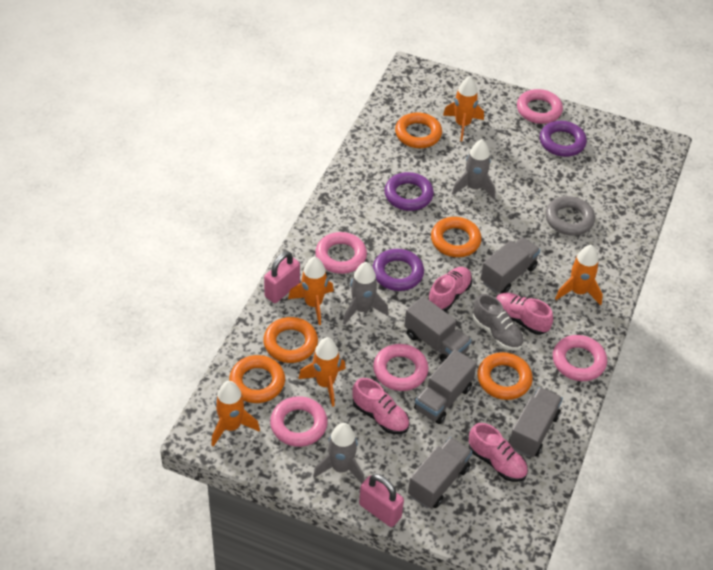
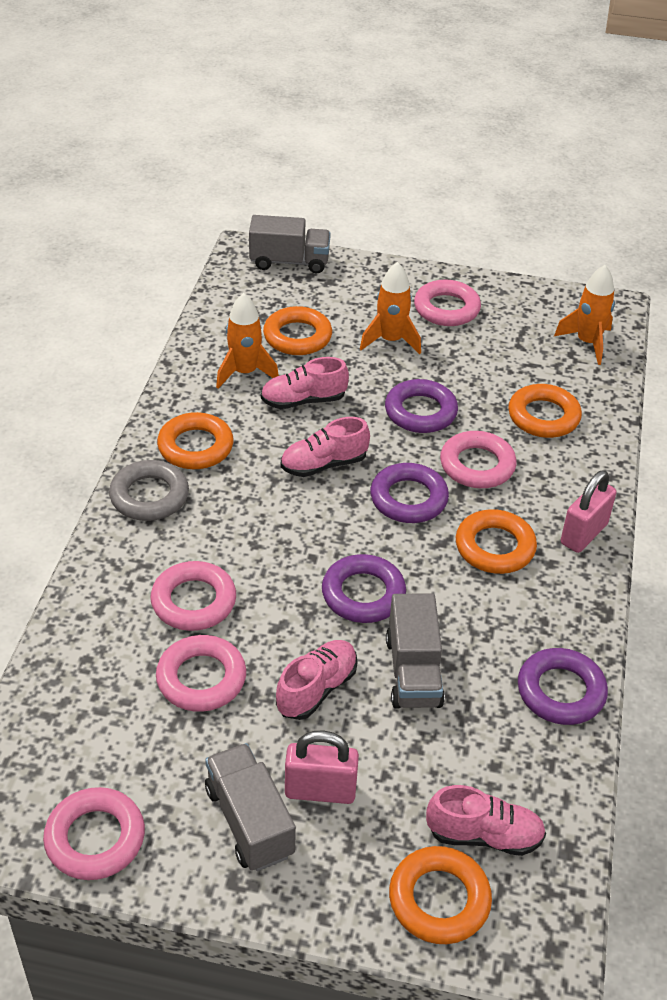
grey rocket: 3 -> 0
grey shoe: 1 -> 0
grey truck: 5 -> 3
orange rocket: 5 -> 3
purple ring: 3 -> 4

